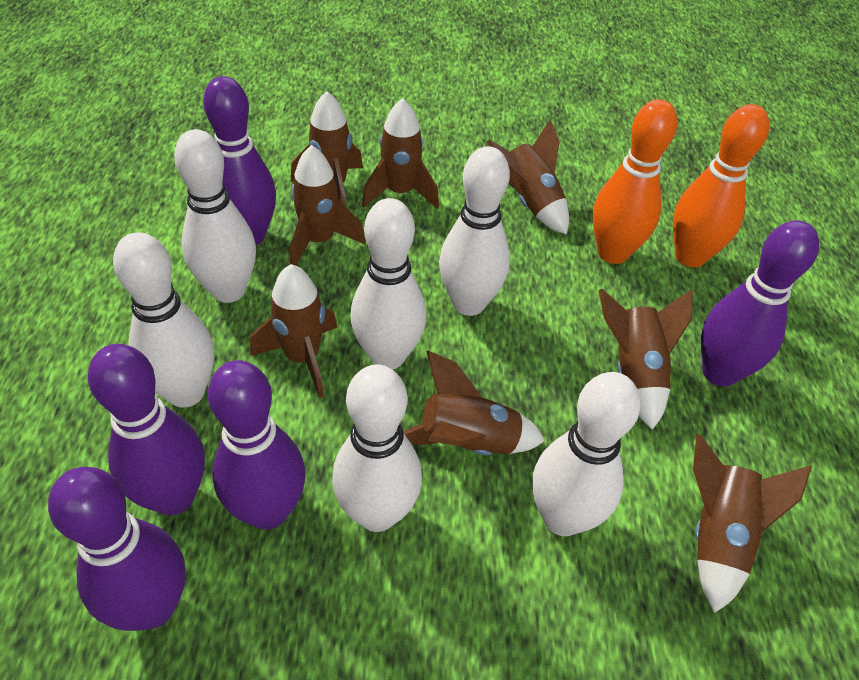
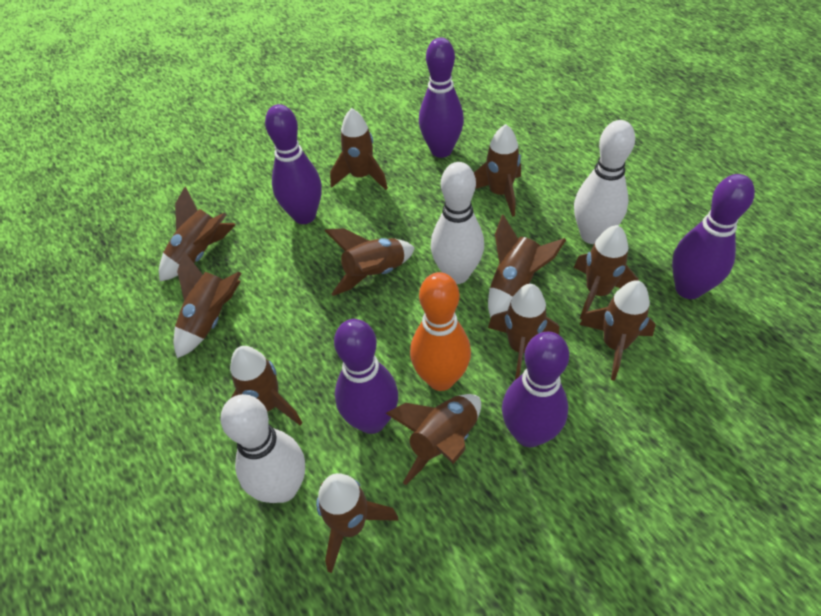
brown rocket: 8 -> 12
orange bowling pin: 2 -> 1
white bowling pin: 6 -> 3

